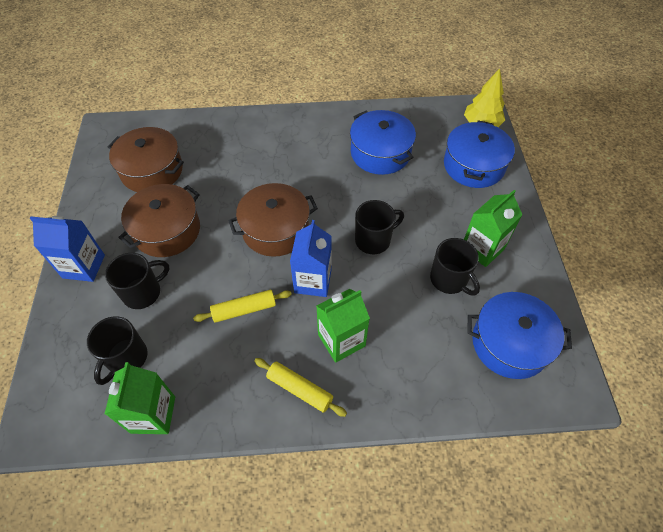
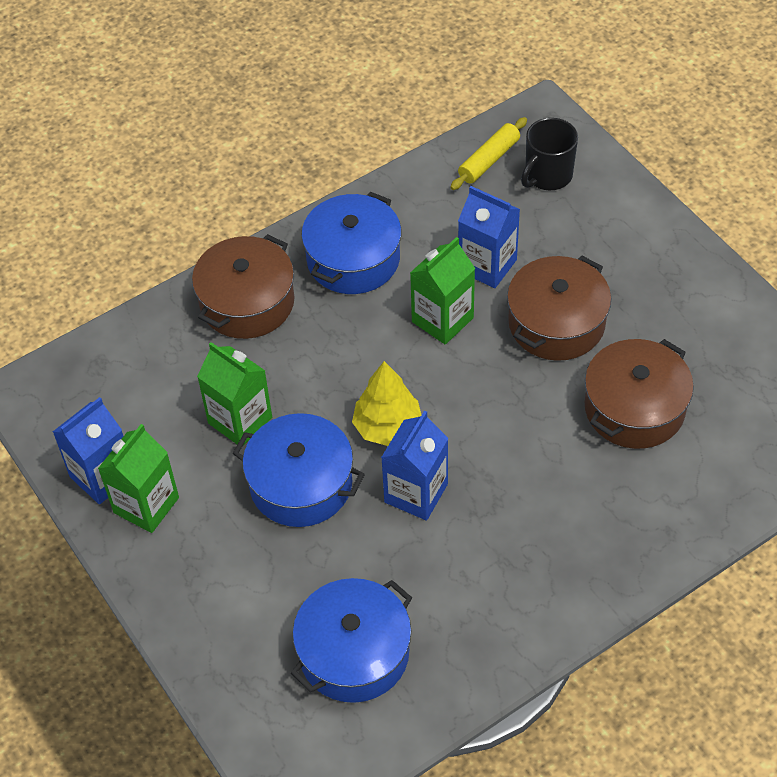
black mug: 4 -> 1
blue carton: 2 -> 3
yellow rolling pin: 2 -> 1

